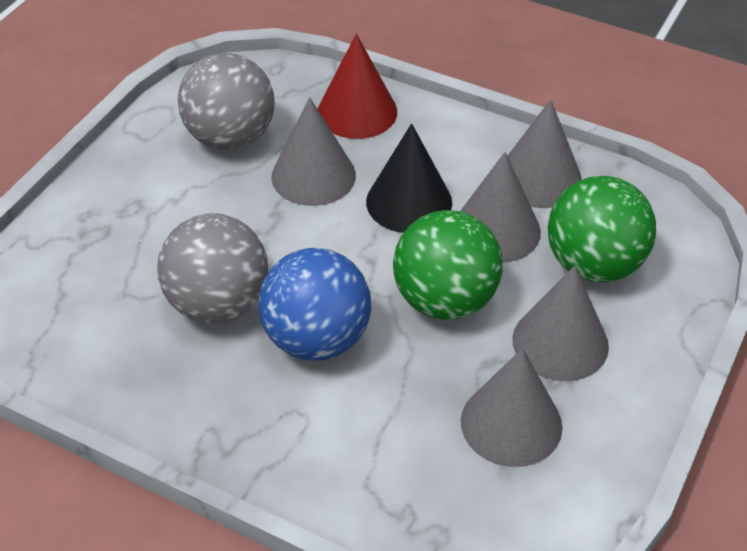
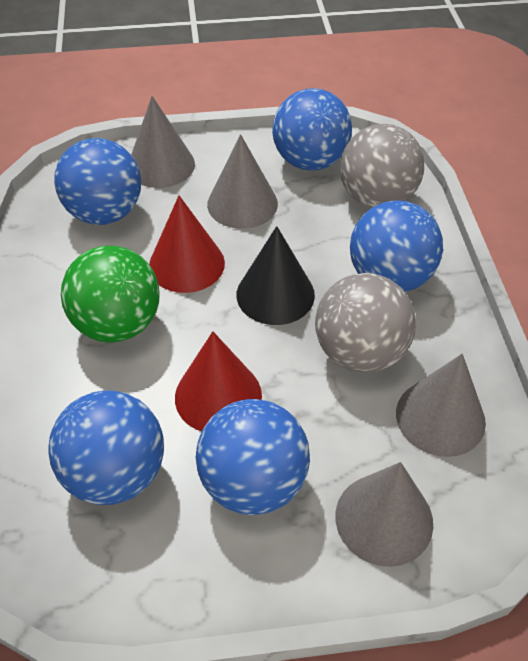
blue ball: 1 -> 5
green ball: 2 -> 1
grey cone: 5 -> 4
red cone: 1 -> 2

